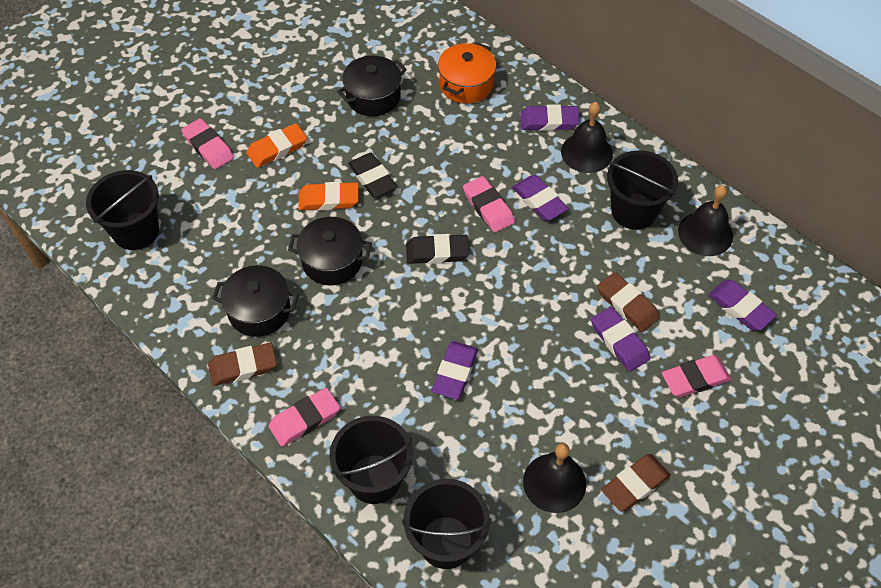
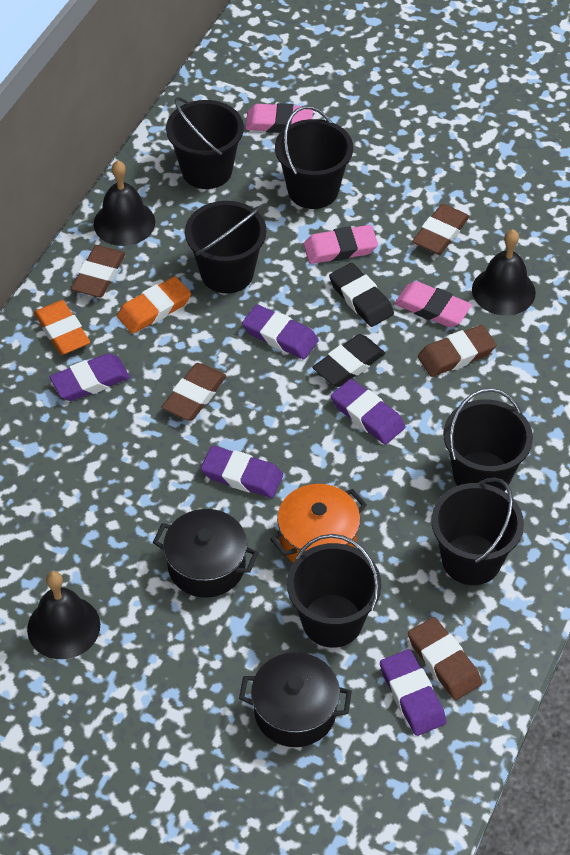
black bucket: 4 -> 6
black pot: 3 -> 2
brown eraser: 3 -> 5
pink eraser: 4 -> 3

